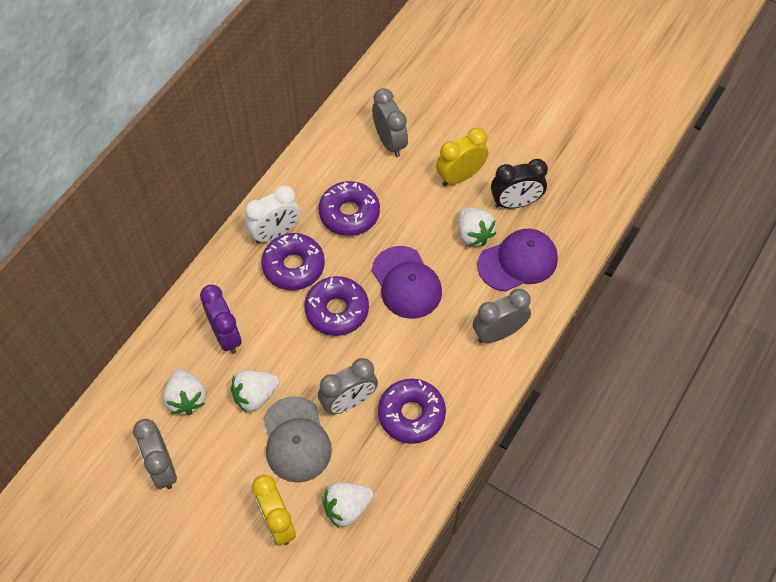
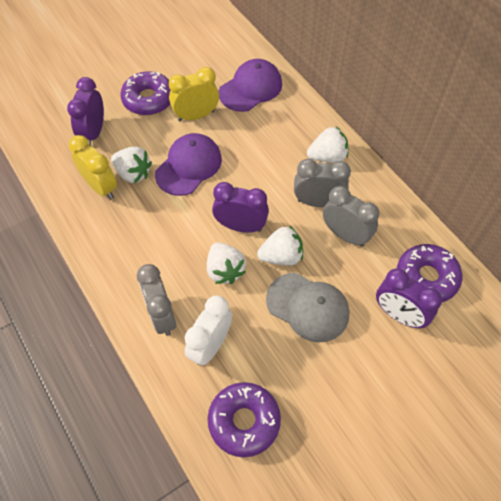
black clock: 1 -> 0
grey clock: 4 -> 3
purple clock: 1 -> 3
purple donut: 4 -> 3

